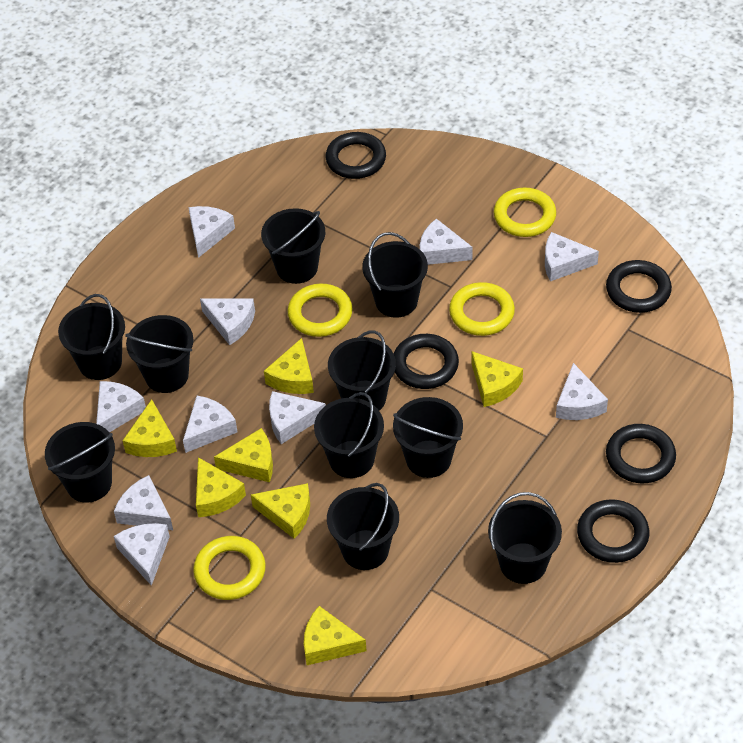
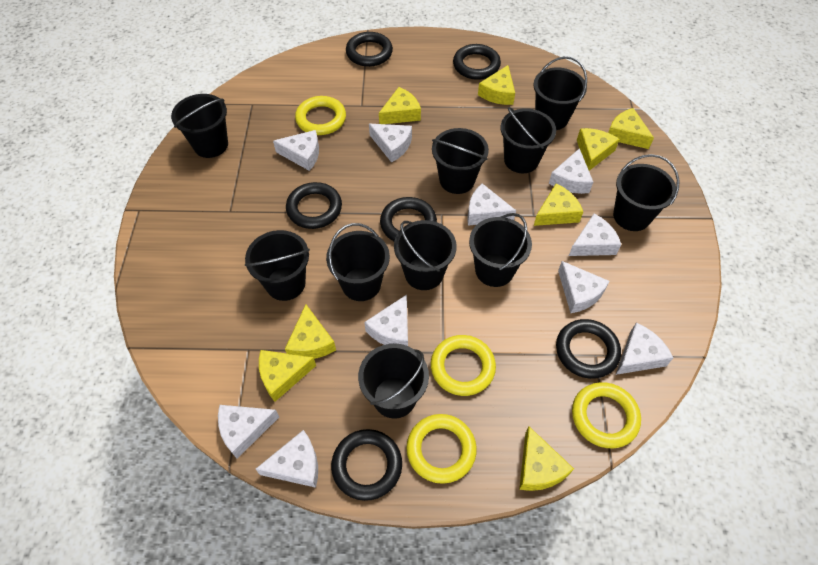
black ring: 5 -> 6
yellow cheese: 7 -> 8

